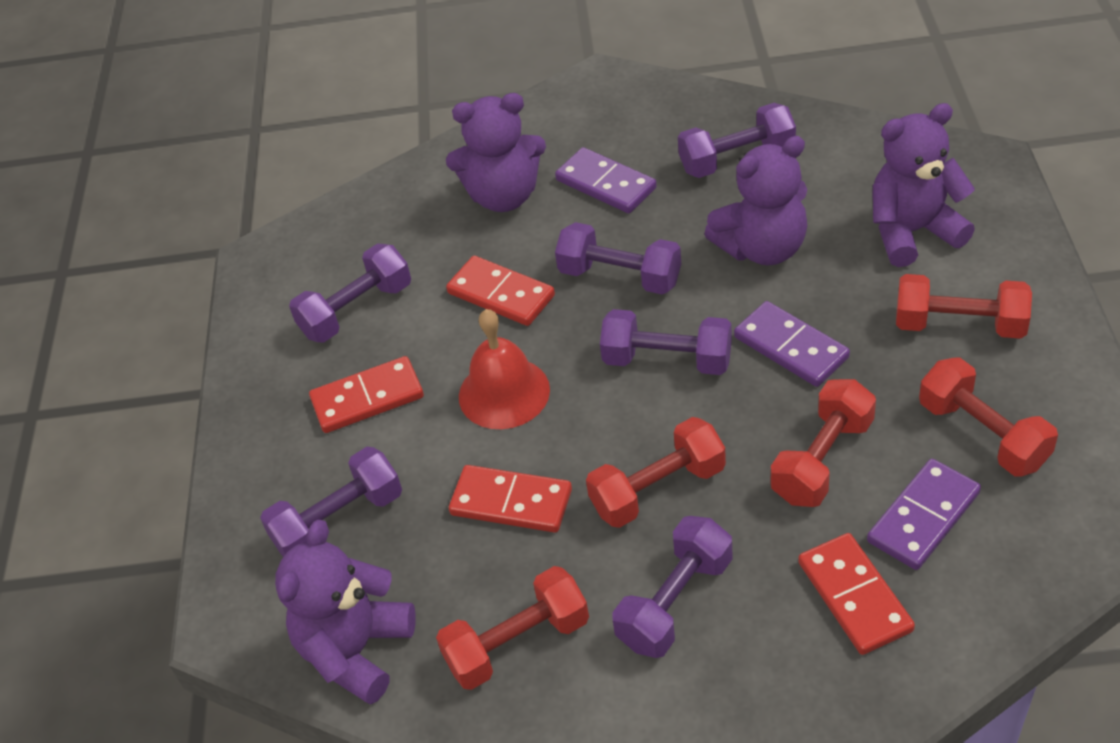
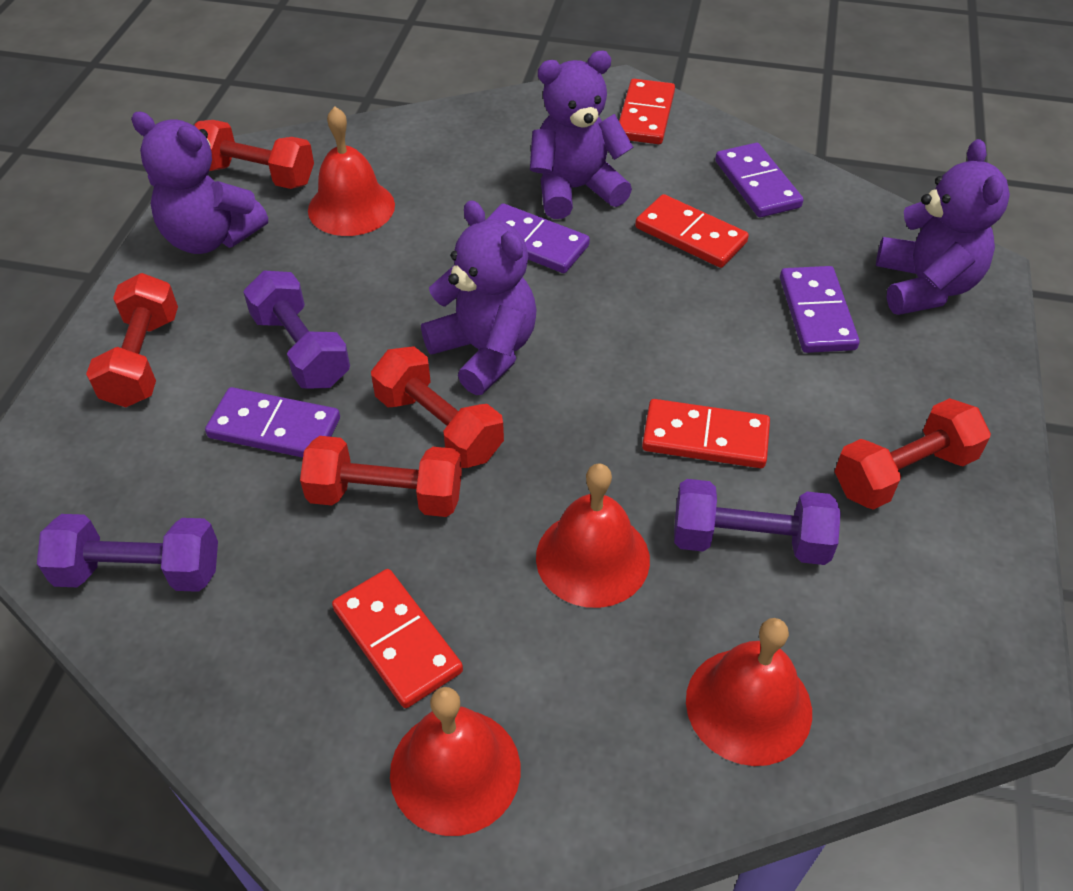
purple domino: 3 -> 4
purple dumbbell: 6 -> 3
red bell: 1 -> 4

